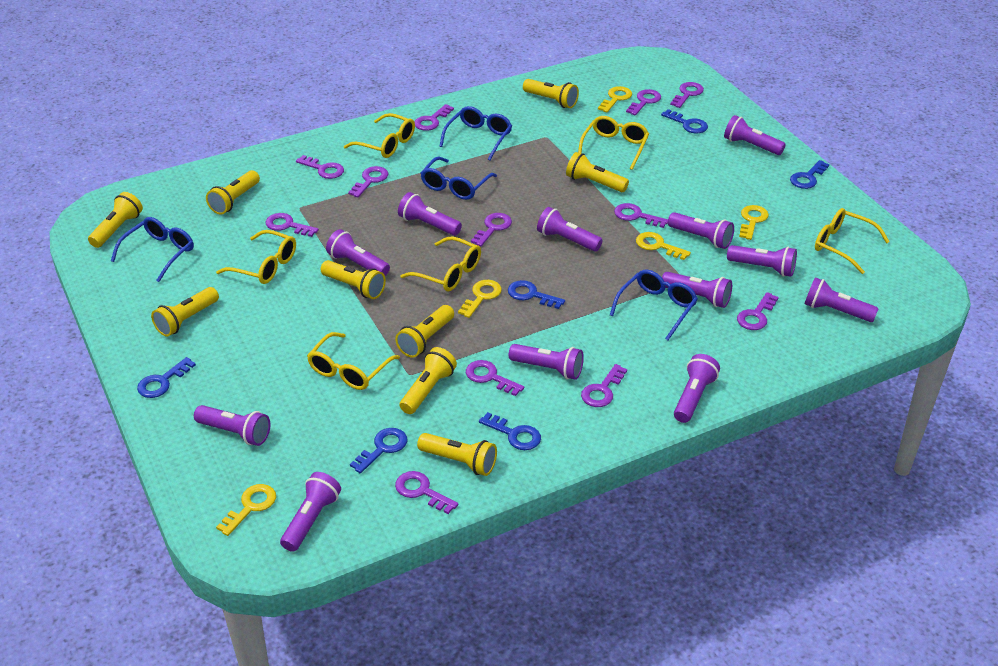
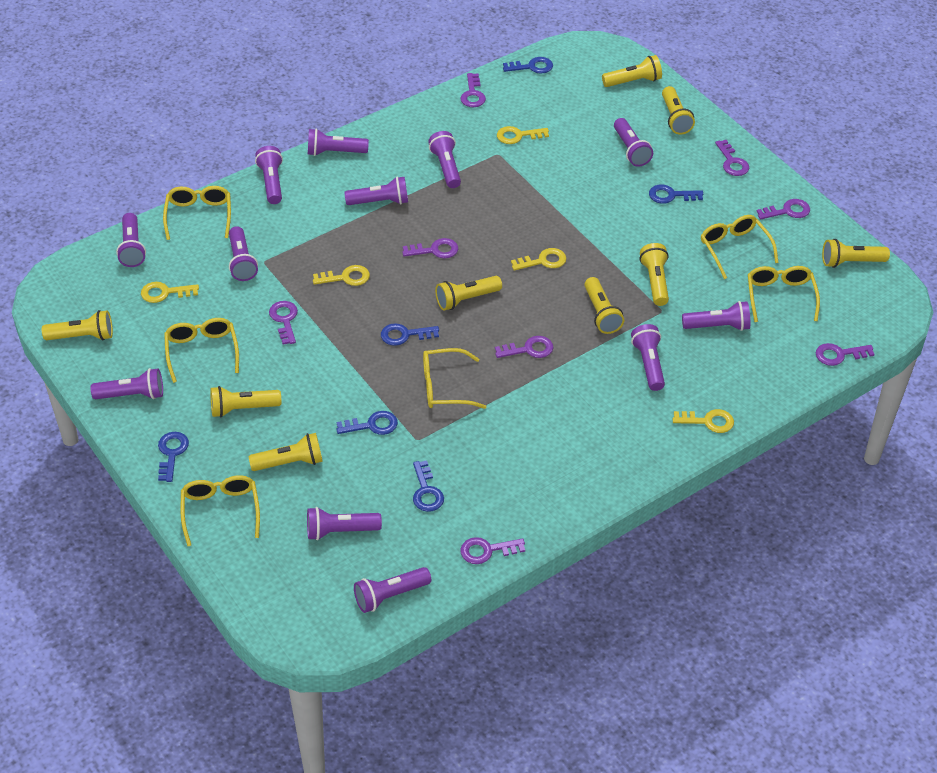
blue glasses: 4 -> 0
purple key: 12 -> 8

